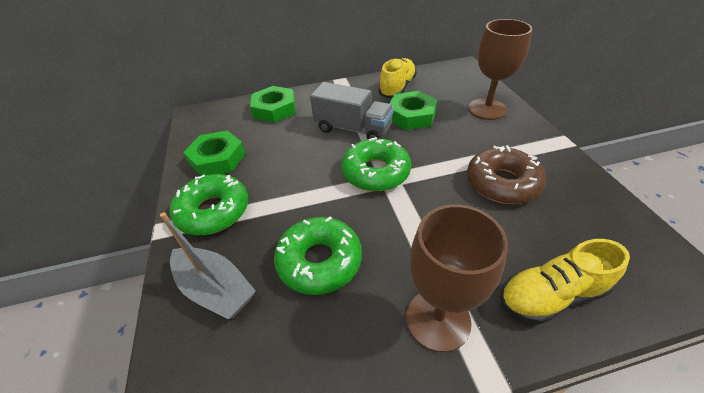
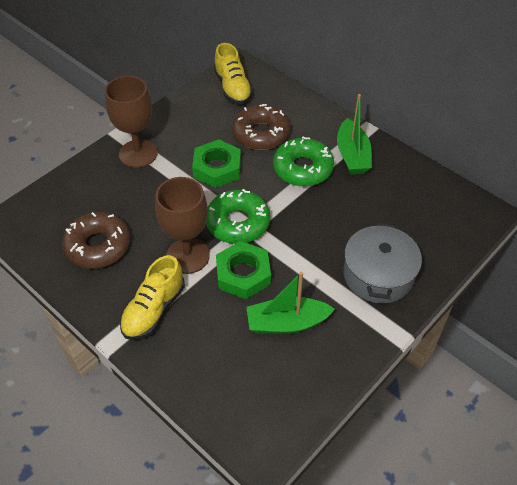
brown donut: 1 -> 2
green boat: 0 -> 2
green donut: 3 -> 2
green nut: 3 -> 2
grey boat: 1 -> 0
grey pot: 0 -> 1
grey truck: 1 -> 0

